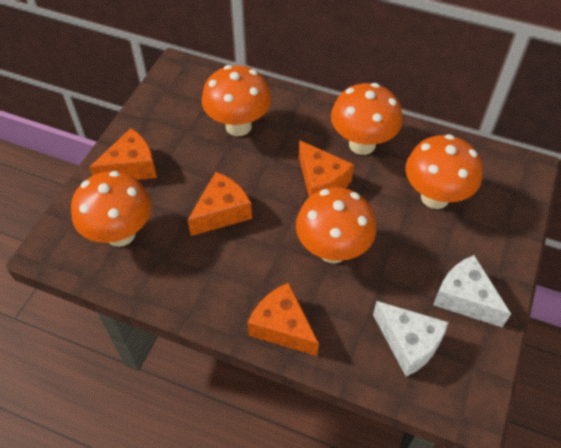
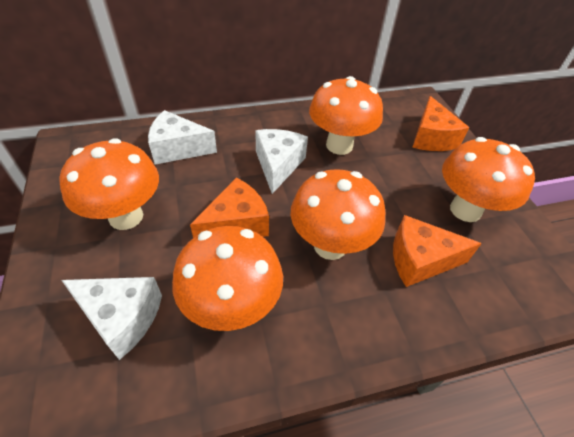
orange cheese: 4 -> 3
white cheese: 2 -> 3

